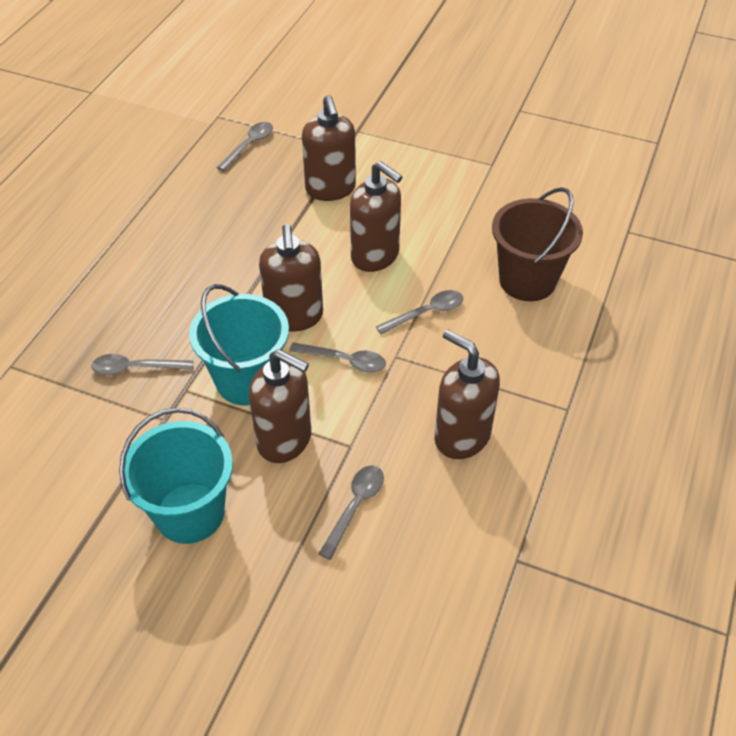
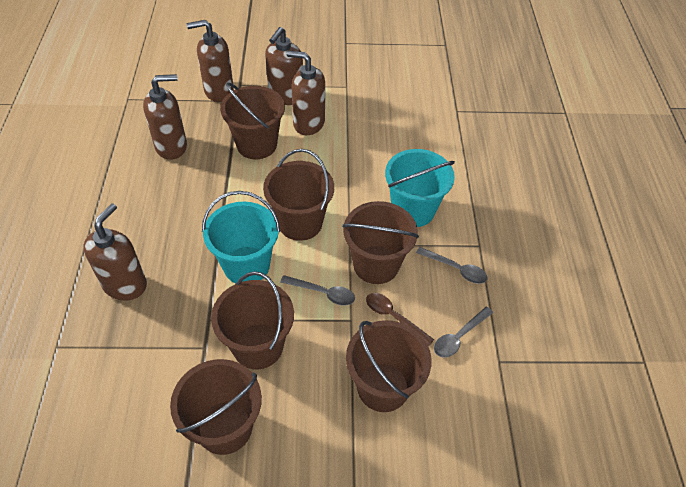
brown bucket: 1 -> 6
brown spoon: 0 -> 1
grey spoon: 5 -> 3

